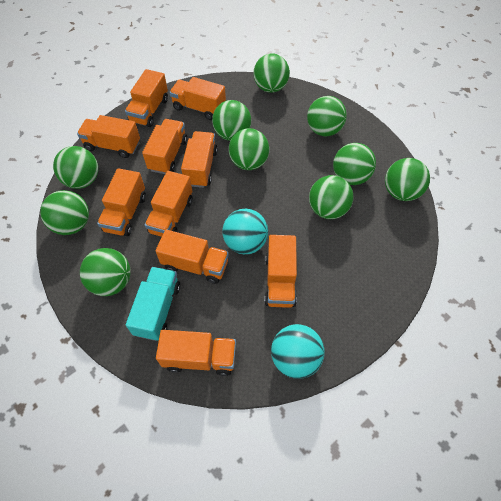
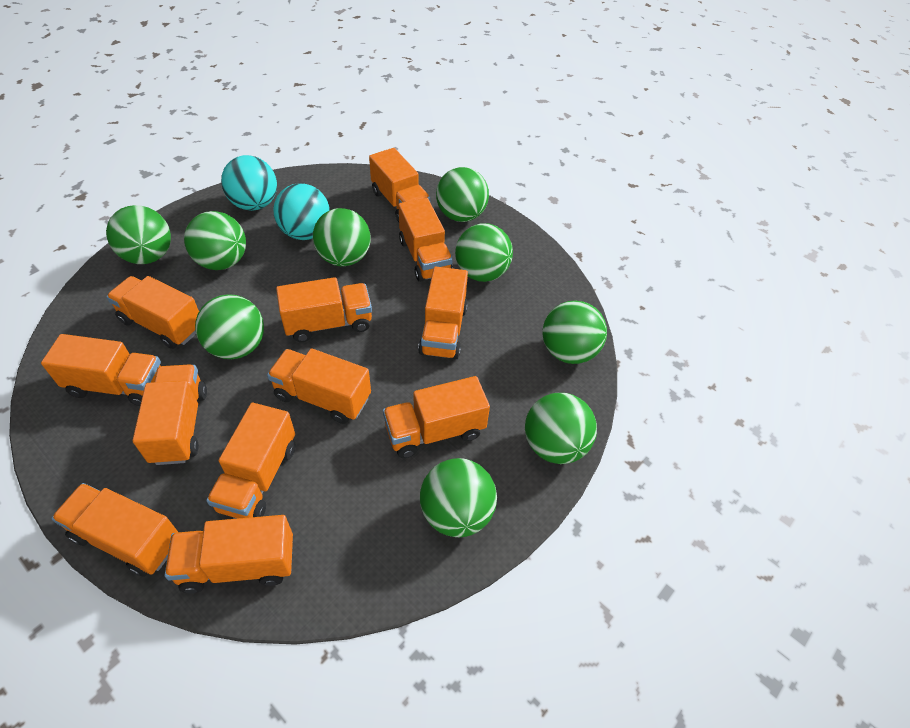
green ball: 10 -> 9
orange truck: 10 -> 12
turquoise truck: 1 -> 0

